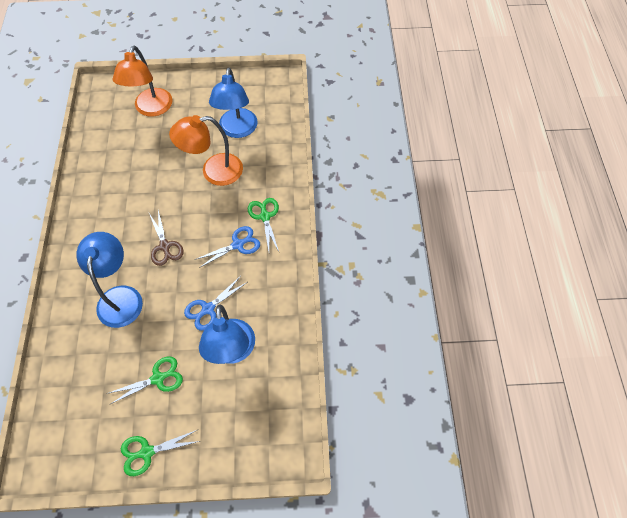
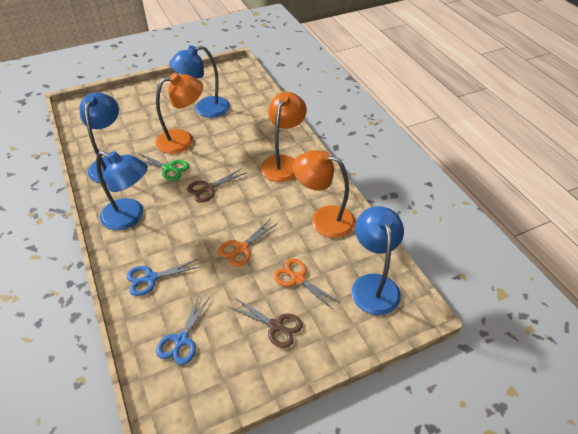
blue lamp: 3 -> 4
brown scissors: 1 -> 2
green scissors: 3 -> 1
orange lamp: 2 -> 3
orange scissors: 0 -> 2

